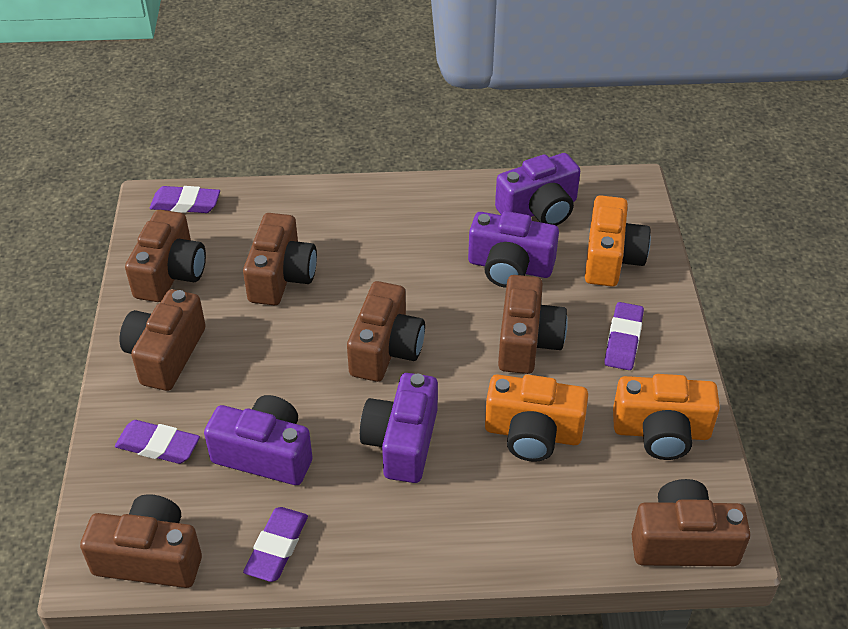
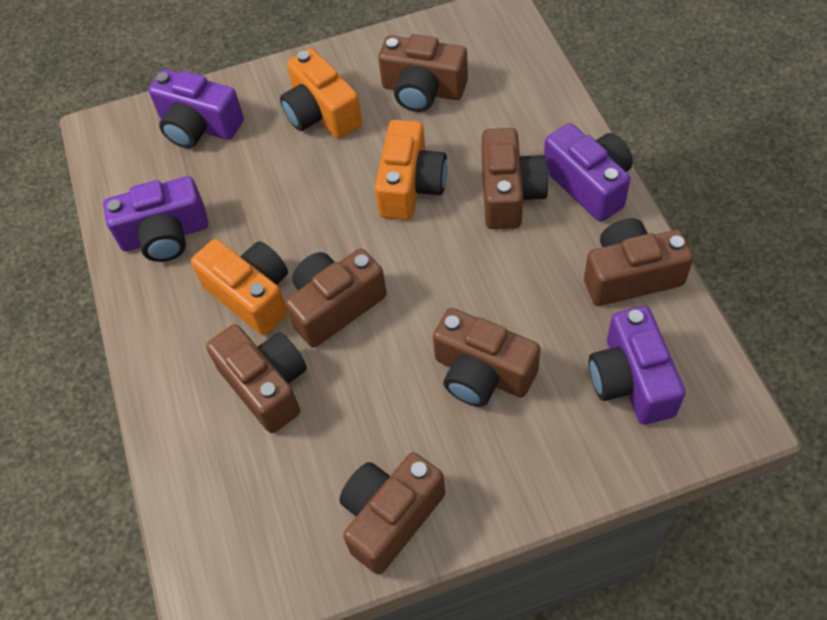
purple eraser: 4 -> 0

